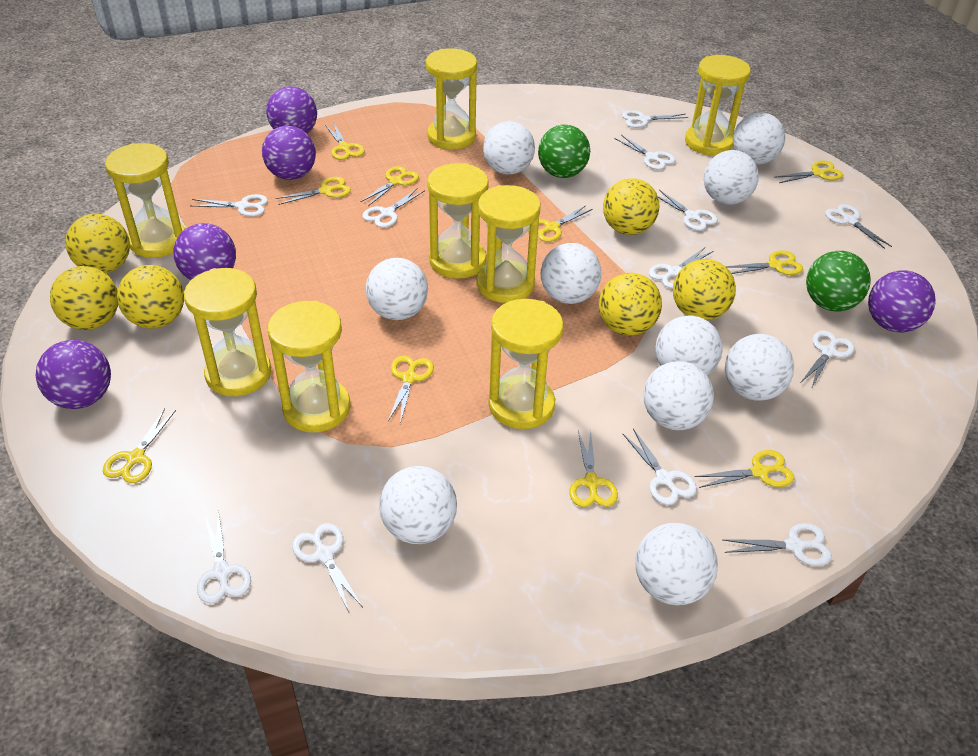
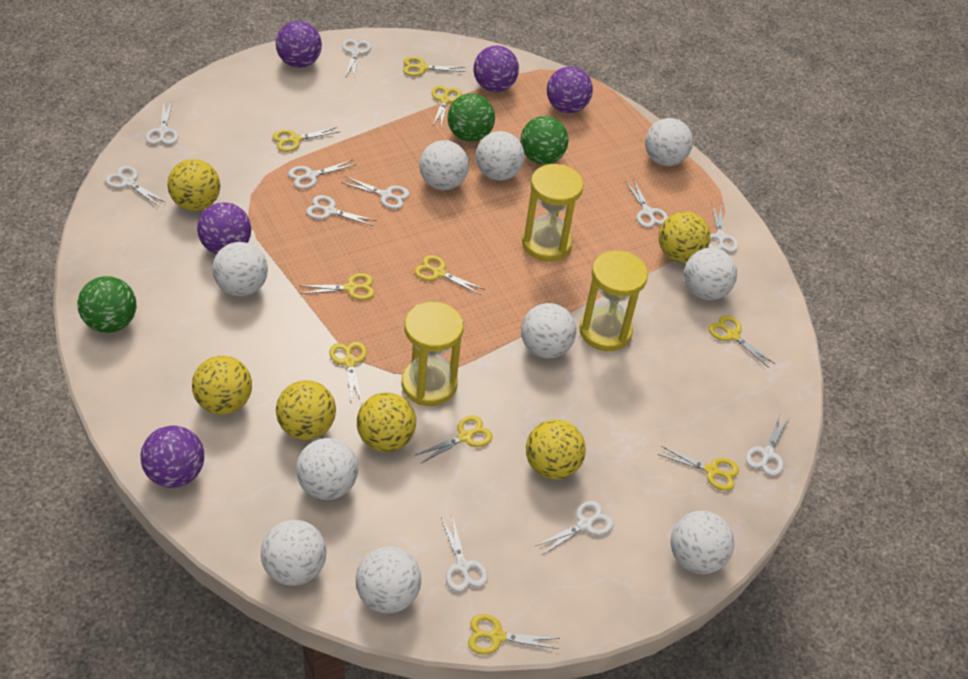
green ball: 2 -> 3
white scissors: 12 -> 11
yellow hourglass: 8 -> 3

